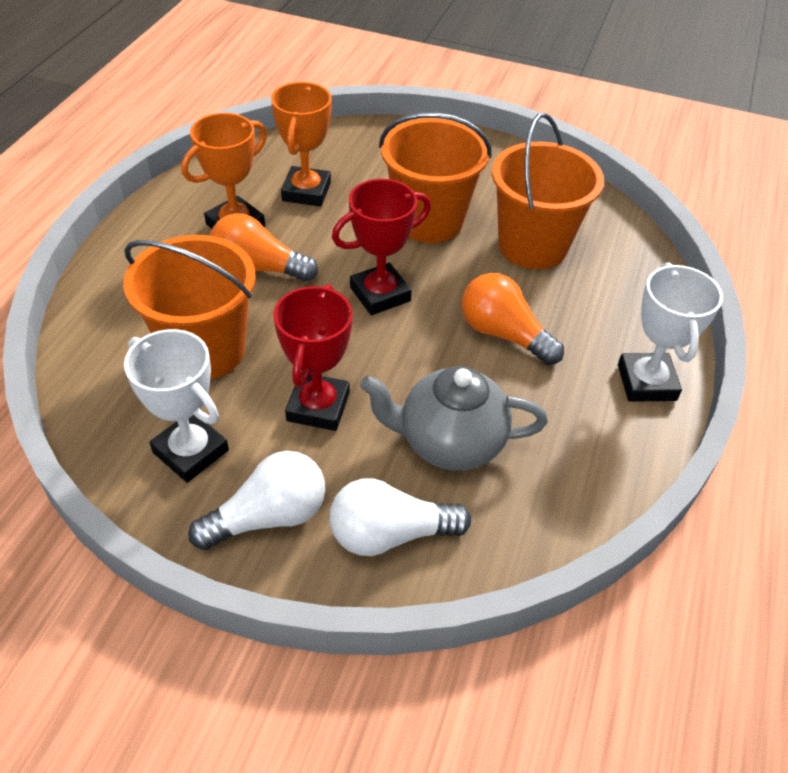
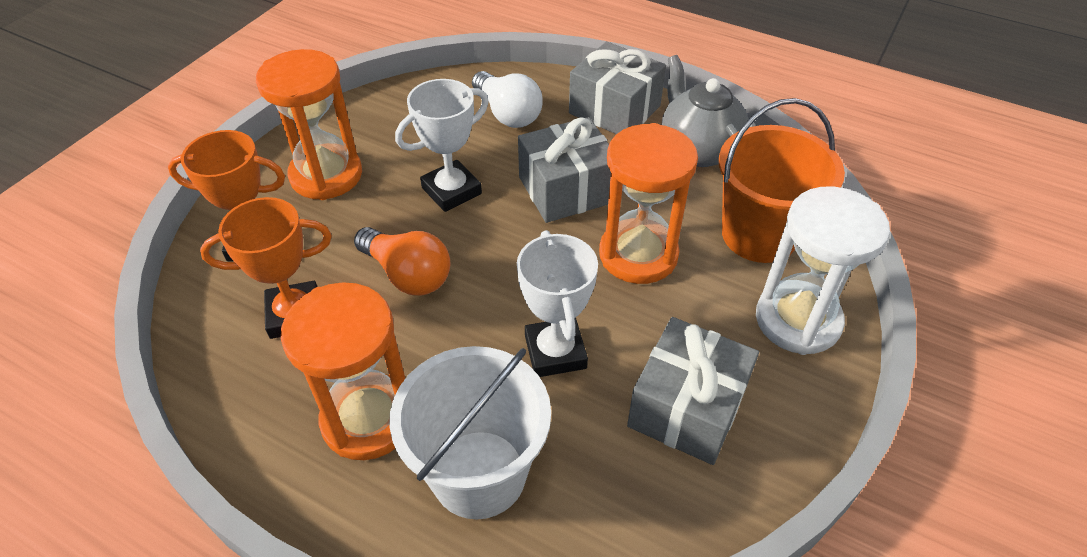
grey gift: 0 -> 3
orange bucket: 3 -> 1
orange hourglass: 0 -> 3
orange light bulb: 2 -> 1
red trophy: 2 -> 0
white bucket: 0 -> 1
white hourglass: 0 -> 1
white light bulb: 2 -> 1

